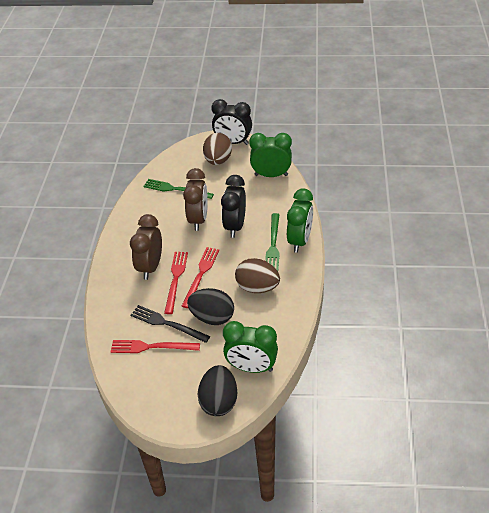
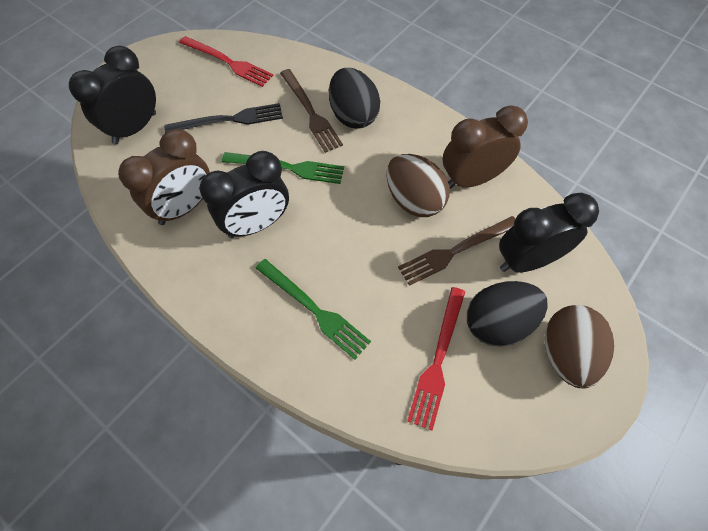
black clock: 2 -> 3
brown fork: 0 -> 2
green clock: 3 -> 0
red fork: 3 -> 2

